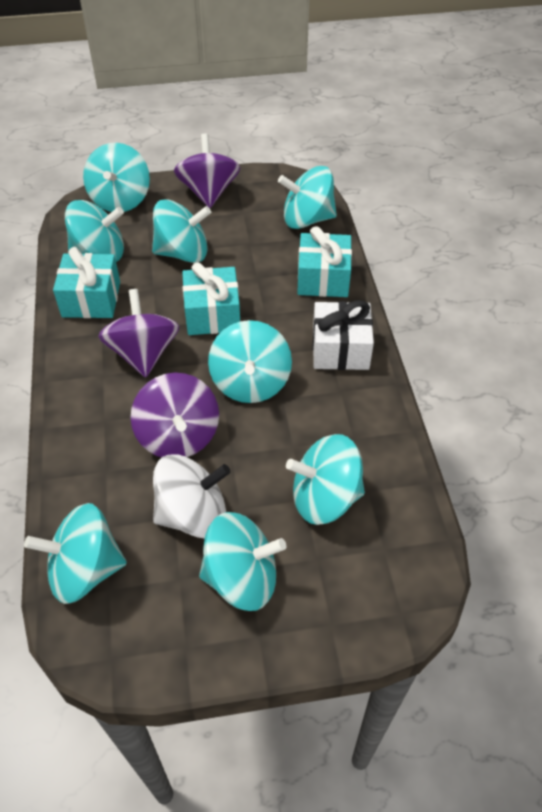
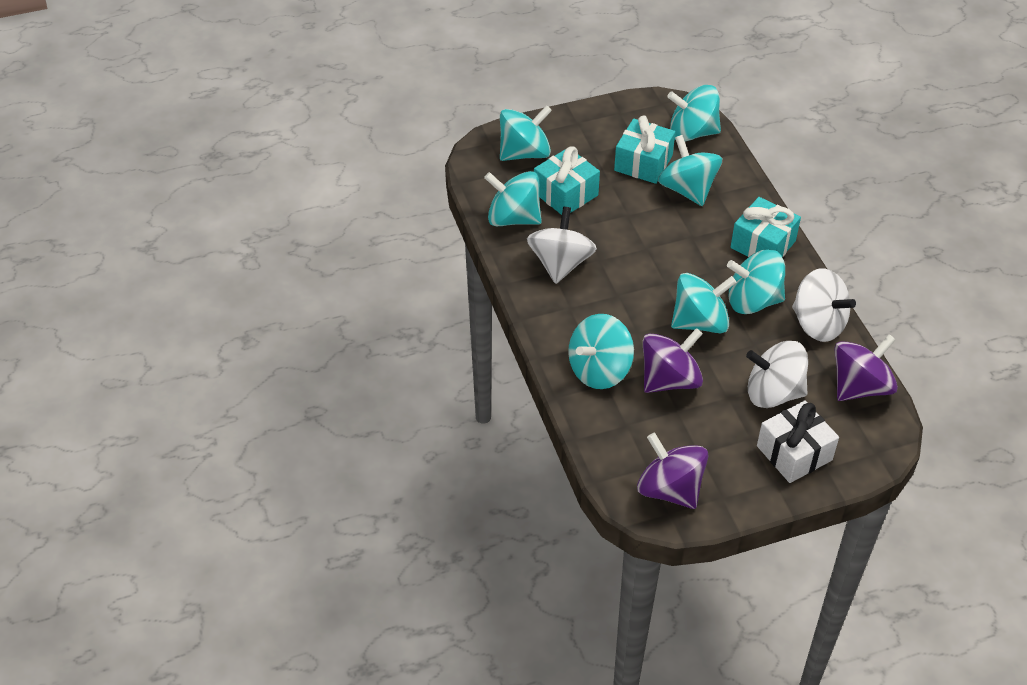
turquoise spinning top: 8 -> 7
white spinning top: 1 -> 3

